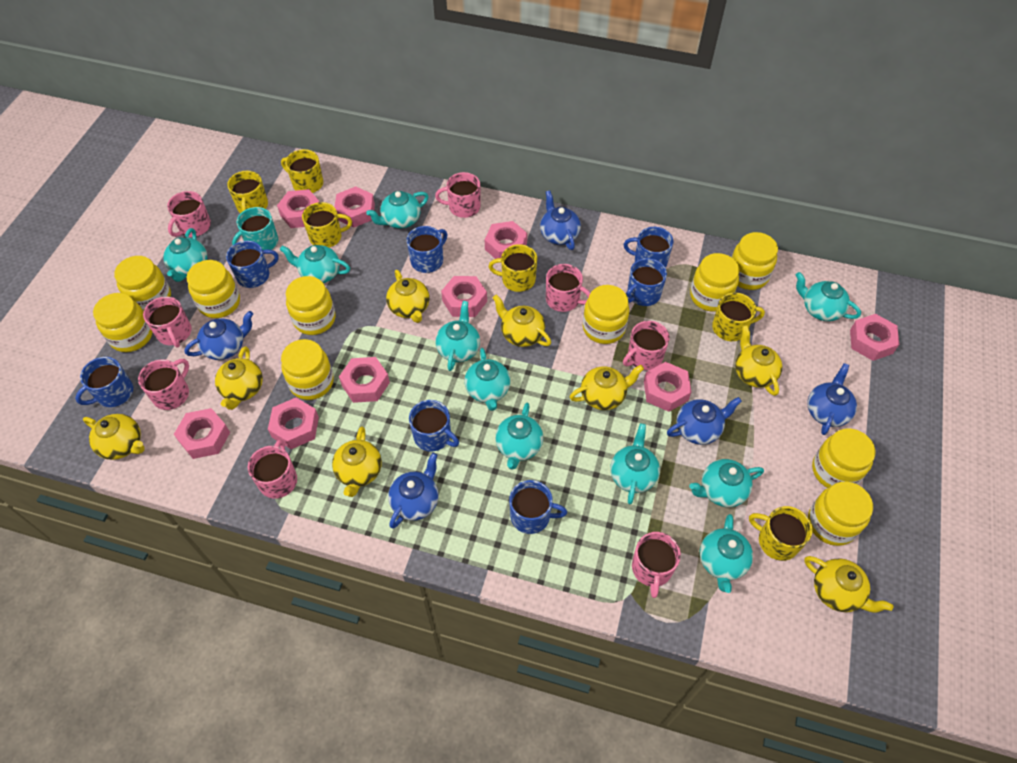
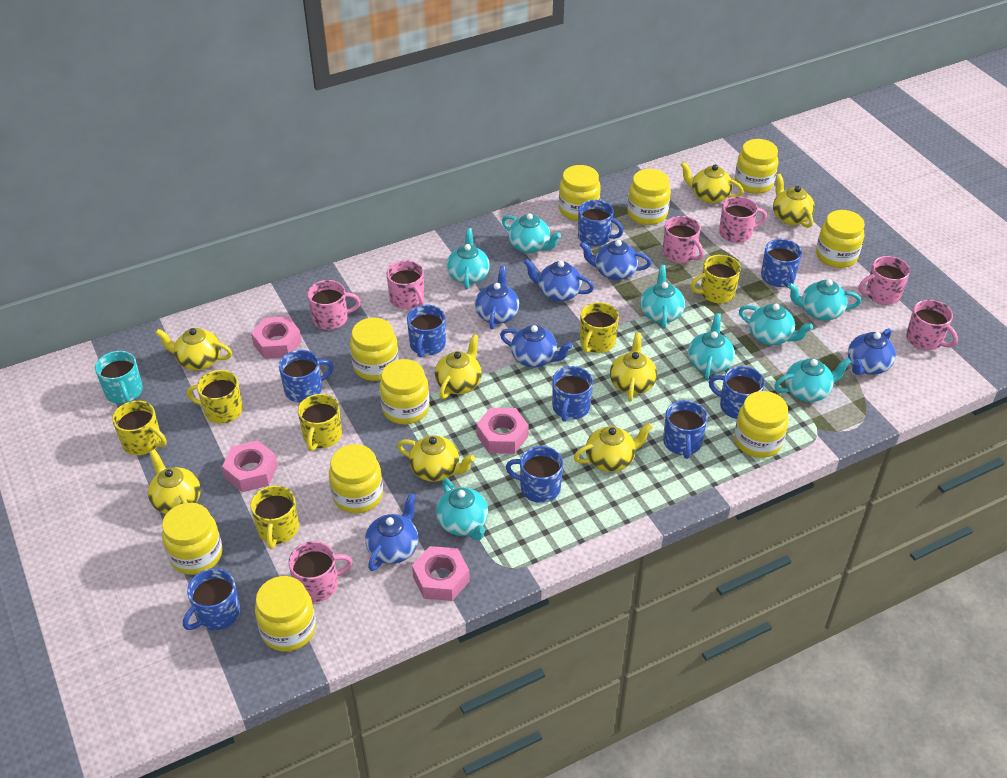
blue mug: 7 -> 9
blue teapot: 5 -> 6
pink mug: 8 -> 7
pink nut: 9 -> 4
turquoise teapot: 10 -> 8

